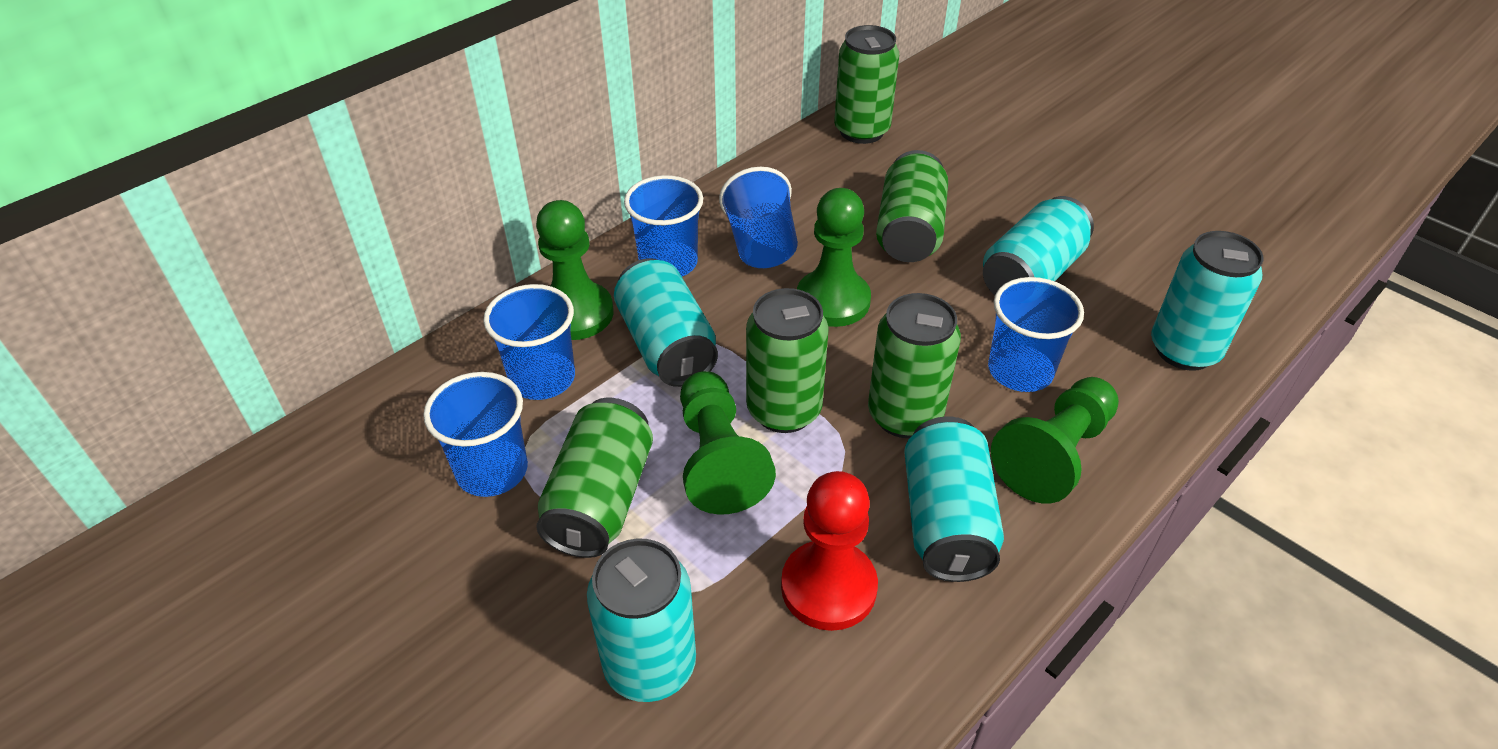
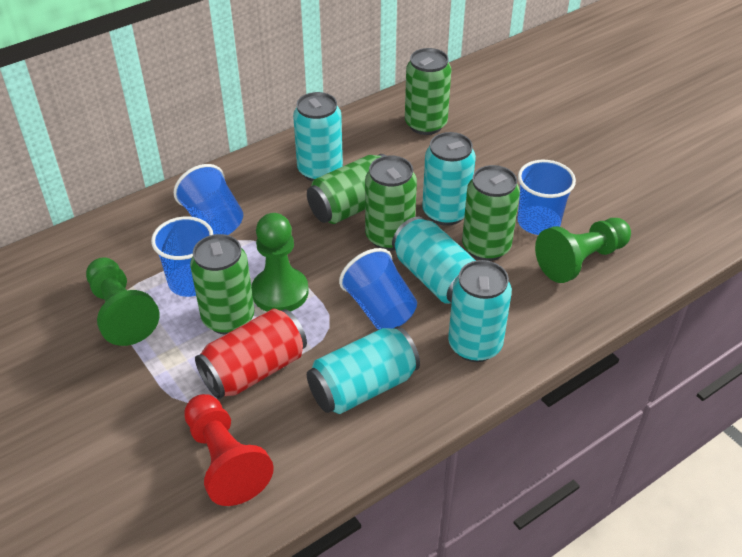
blue cup: 5 -> 4
green pawn: 4 -> 3
red can: 0 -> 1

